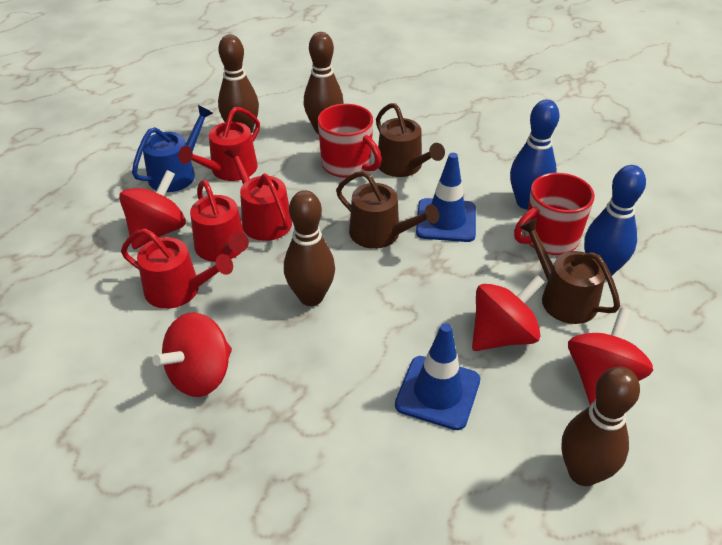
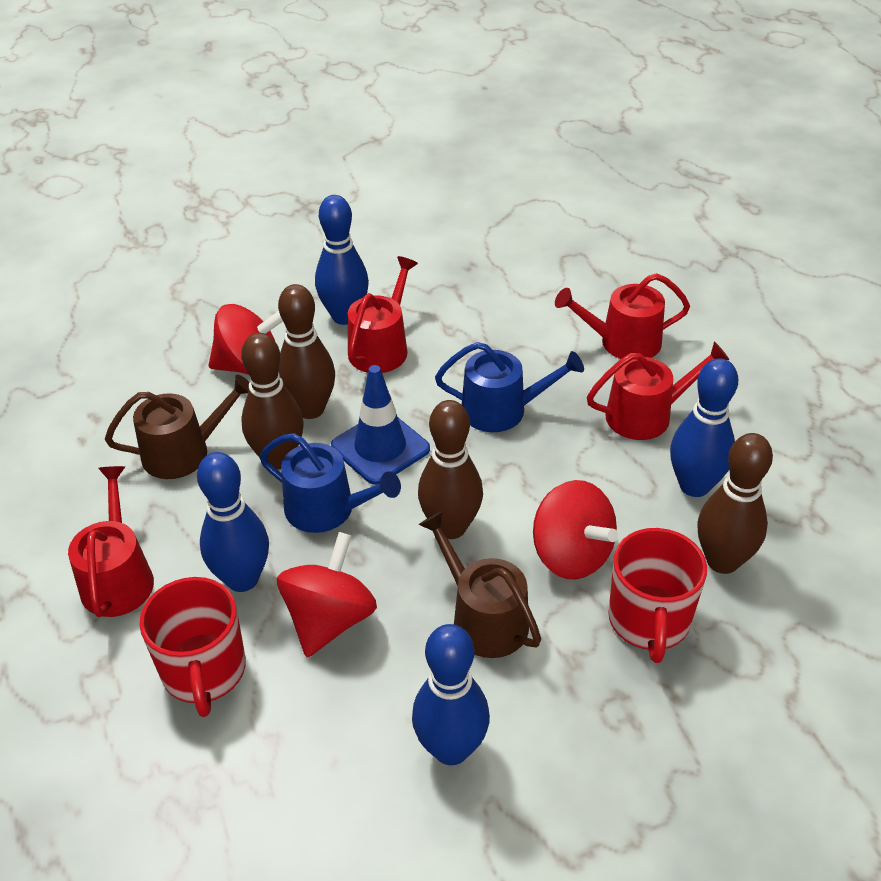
blue bowling pin: 2 -> 4
blue traffic cone: 2 -> 1
blue watering can: 1 -> 2
brown watering can: 3 -> 2
red spinning top: 4 -> 3

